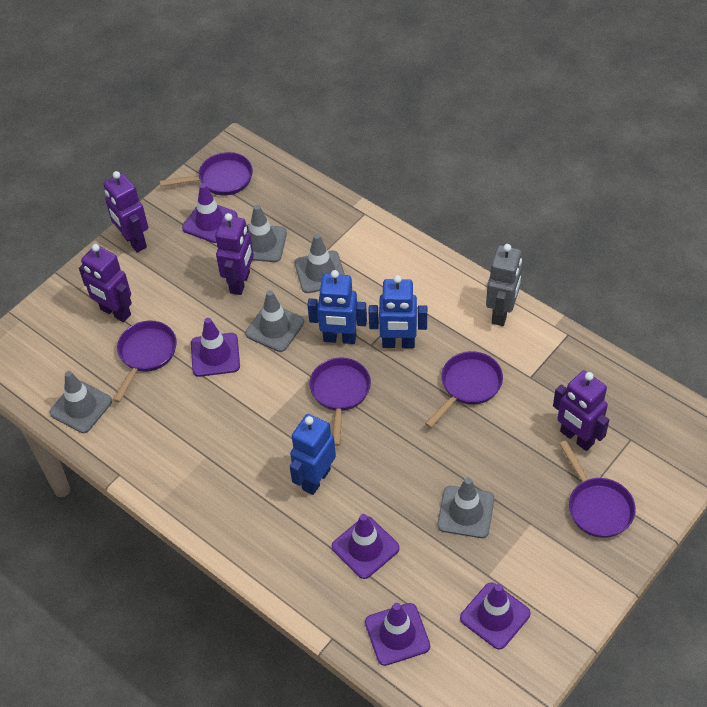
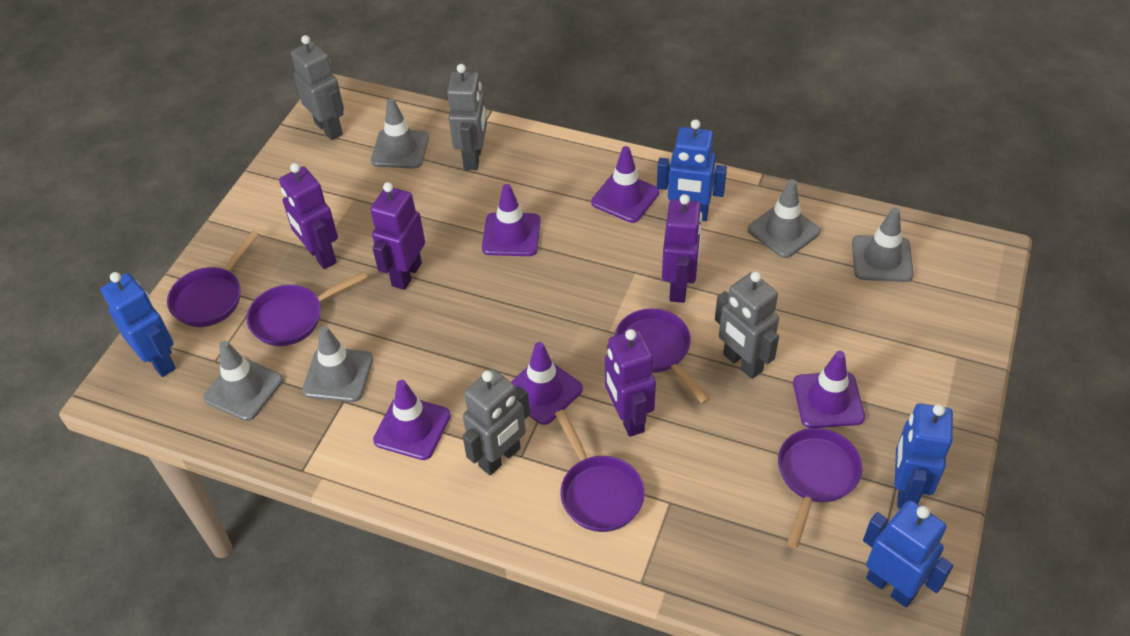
blue robot: 3 -> 4
grey robot: 1 -> 4

